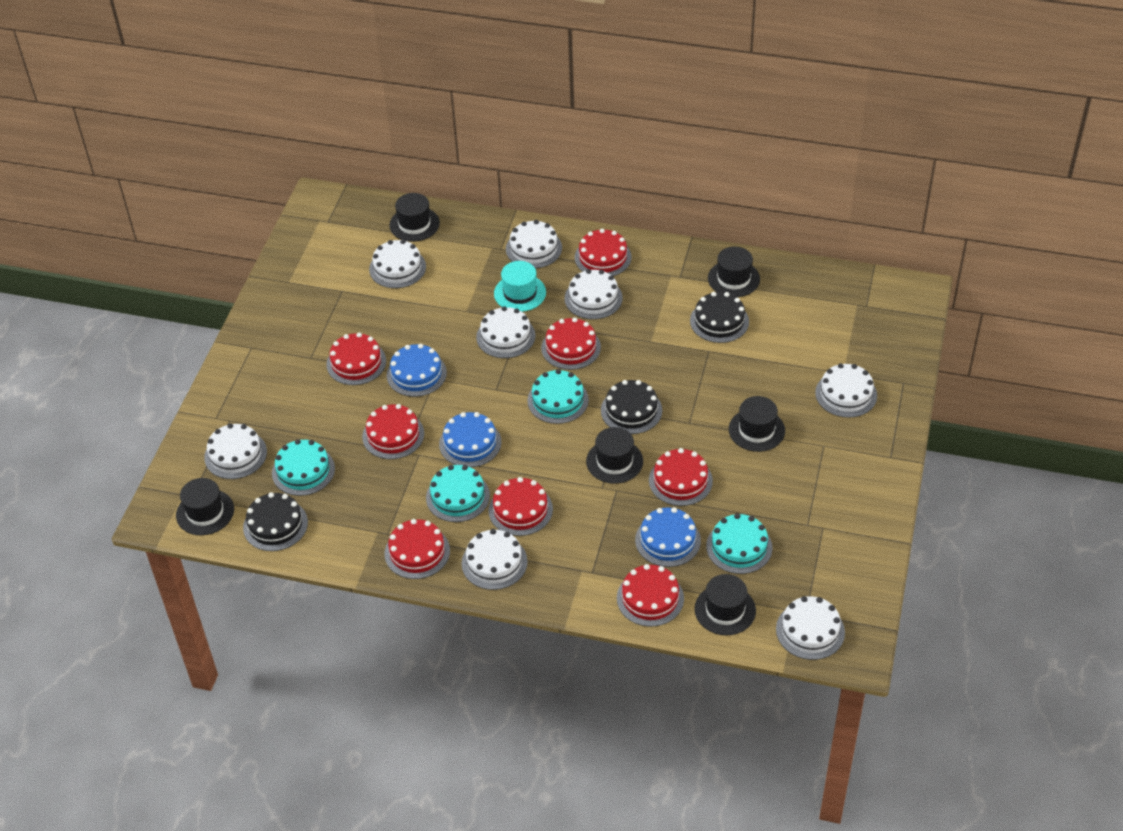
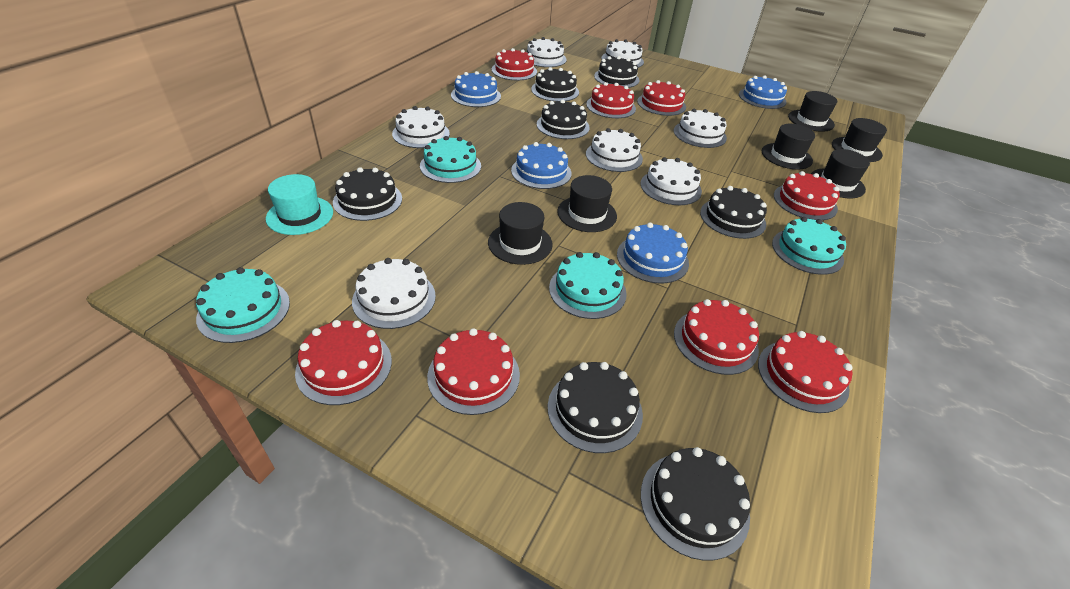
black cake: 3 -> 7
blue cake: 3 -> 4
white cake: 8 -> 7

